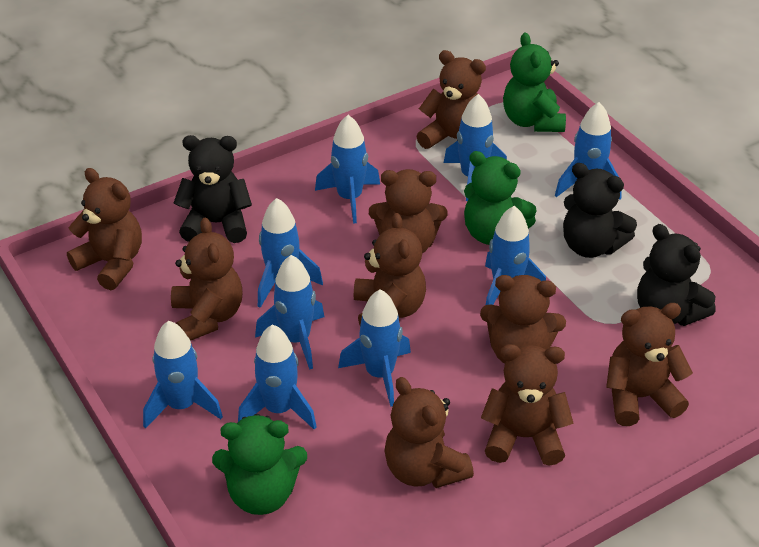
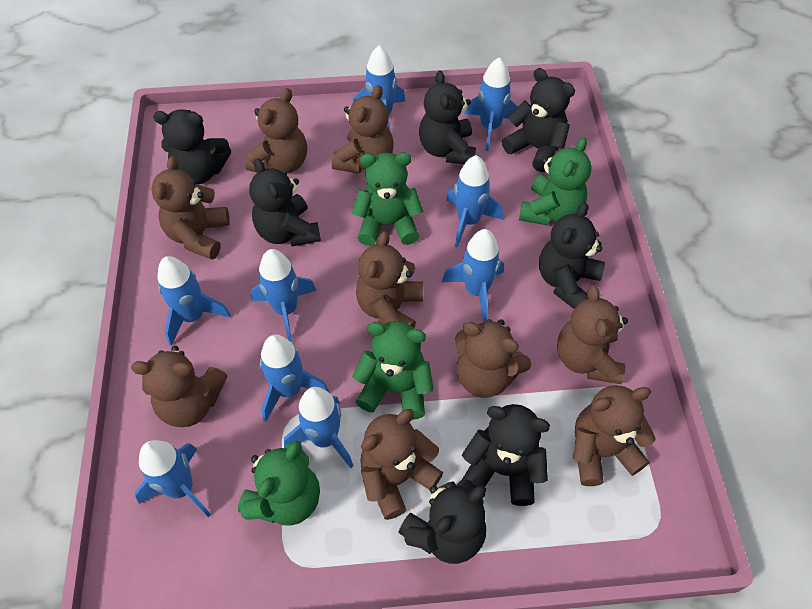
black teddy bear: 3 -> 7
green teddy bear: 3 -> 4

